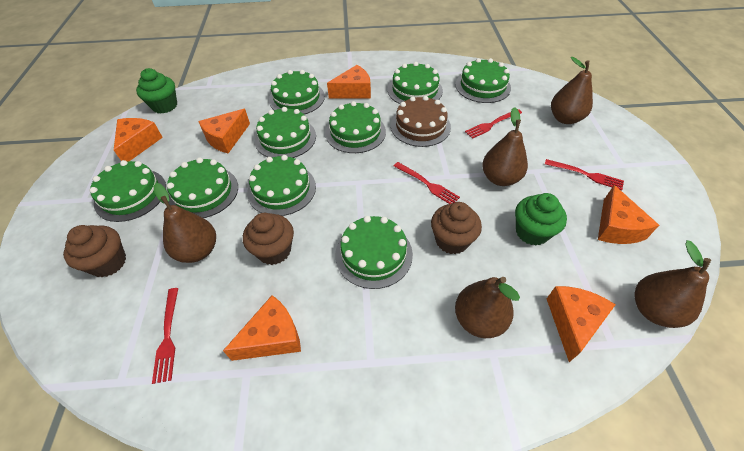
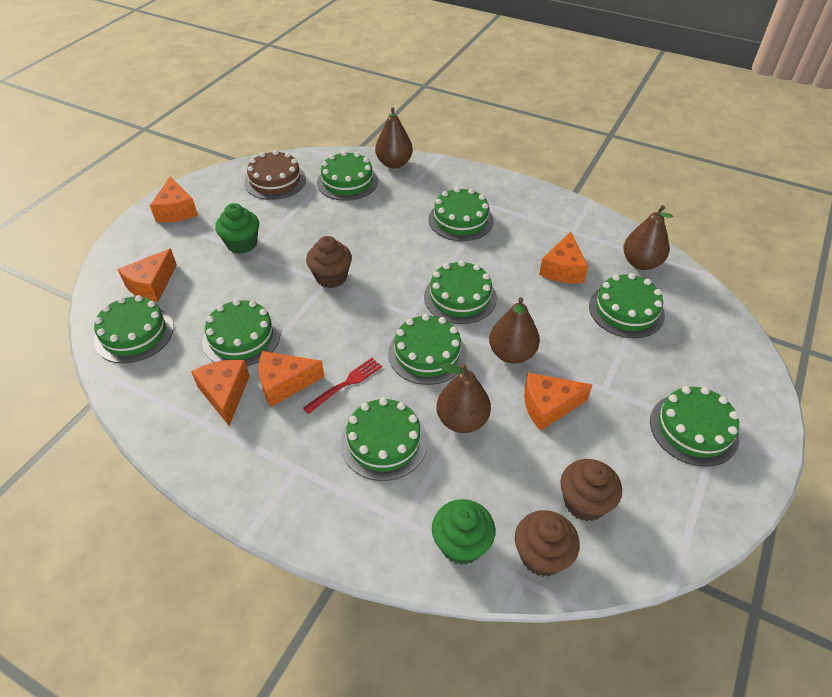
brown pear: 5 -> 4
red fork: 4 -> 1

